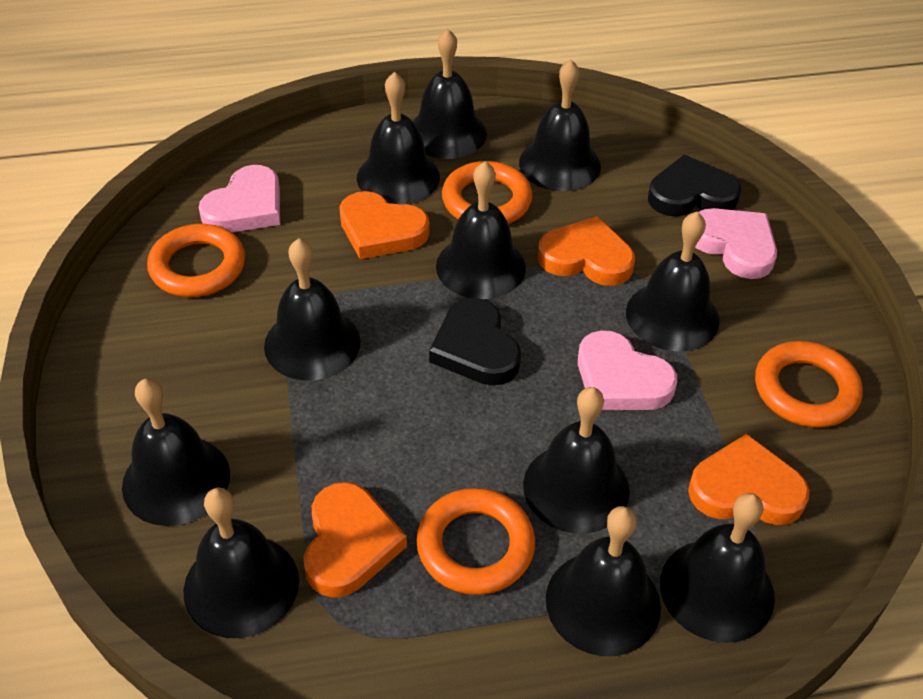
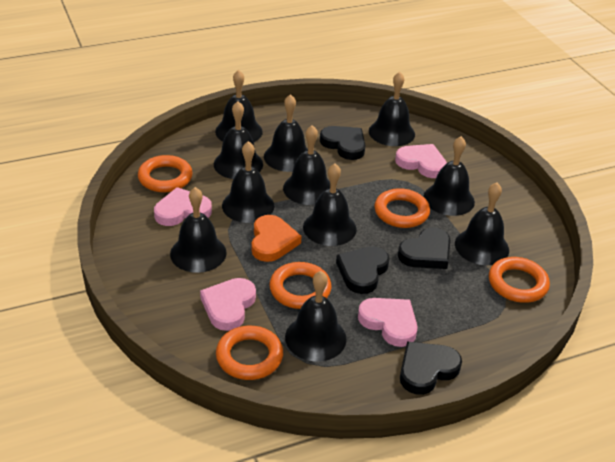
black heart: 2 -> 4
orange heart: 4 -> 1
orange ring: 4 -> 5
pink heart: 3 -> 4

